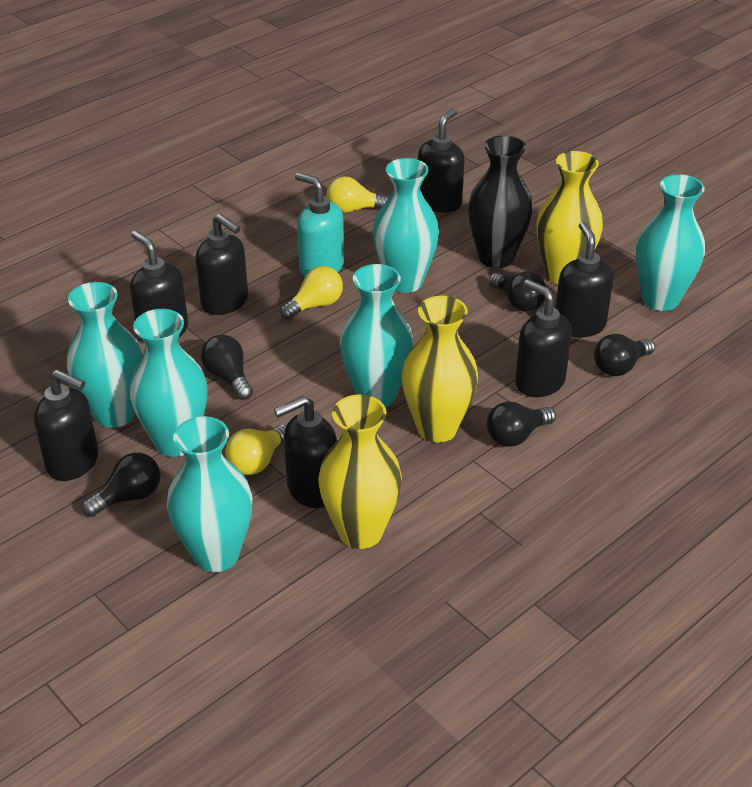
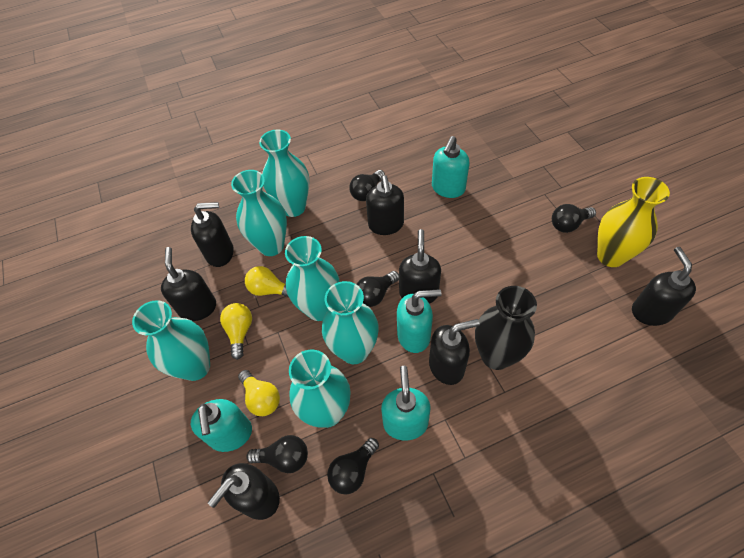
turquoise soap dispenser: 1 -> 4
yellow vase: 3 -> 1

